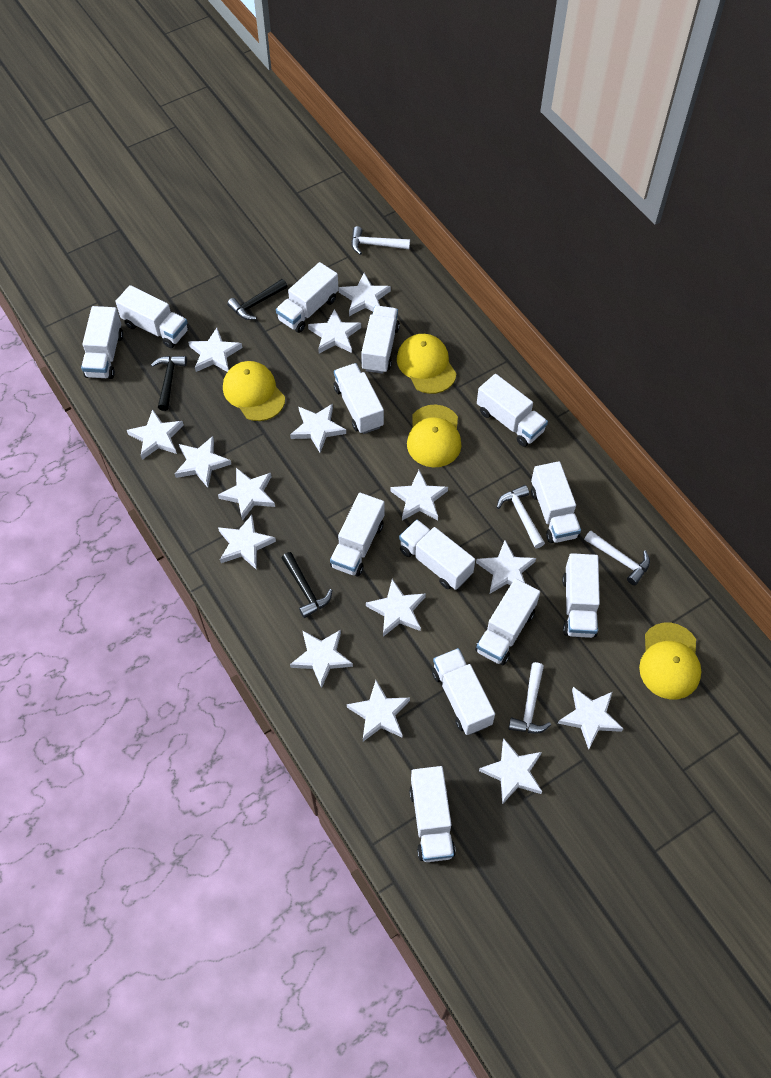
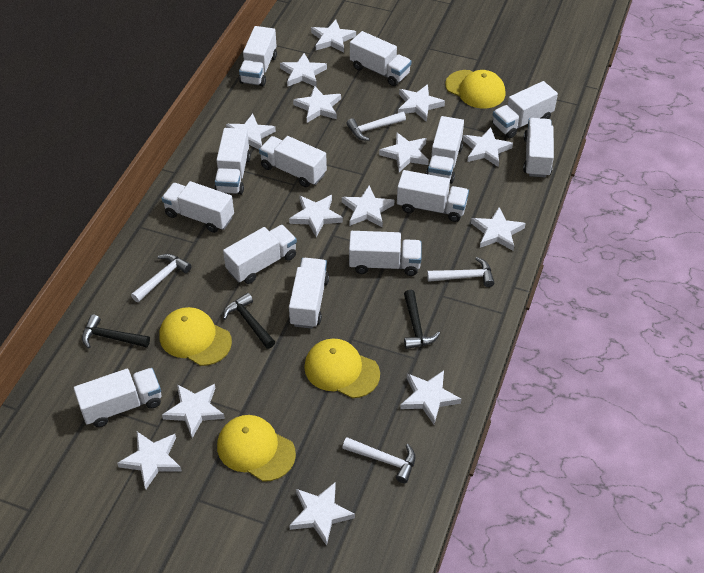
white star: 15 -> 14

